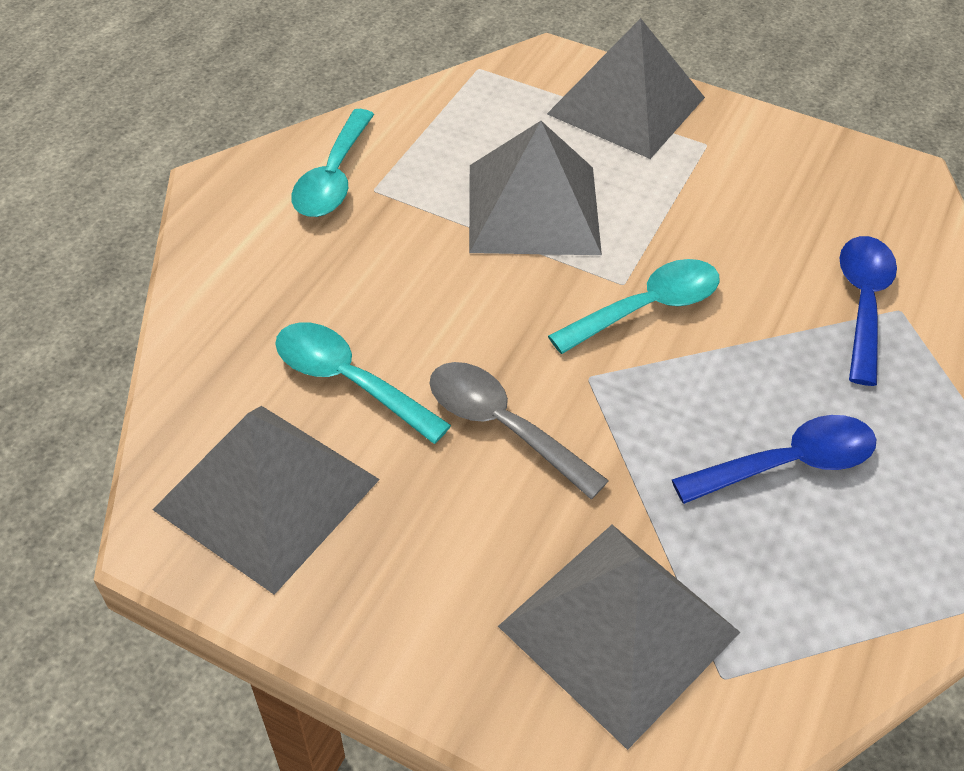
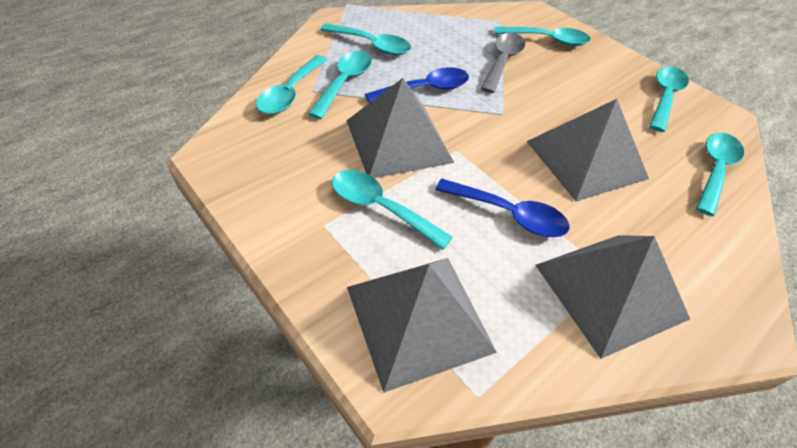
turquoise spoon: 3 -> 7

